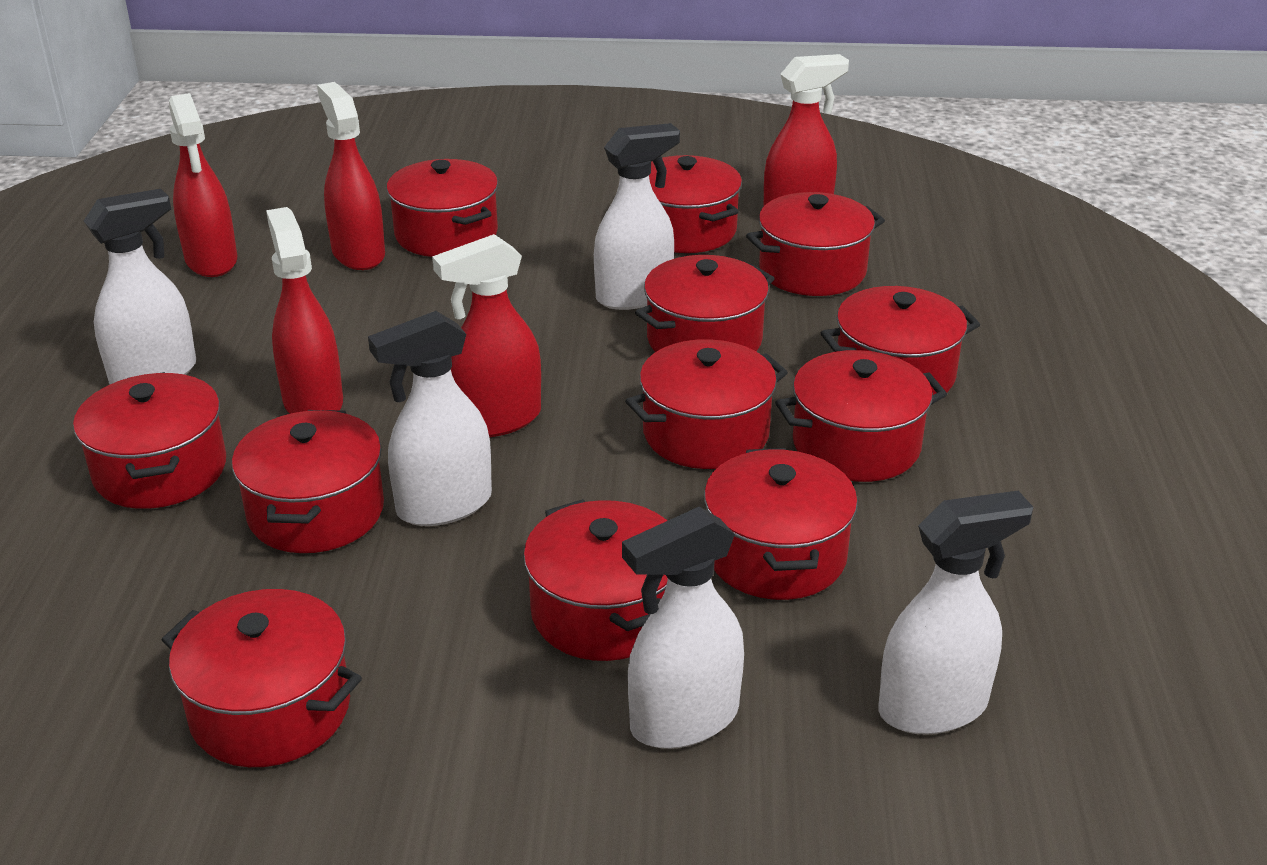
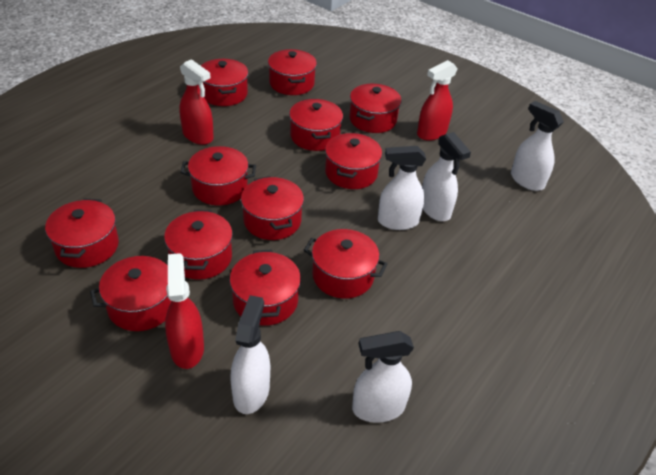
red spray bottle: 5 -> 3

